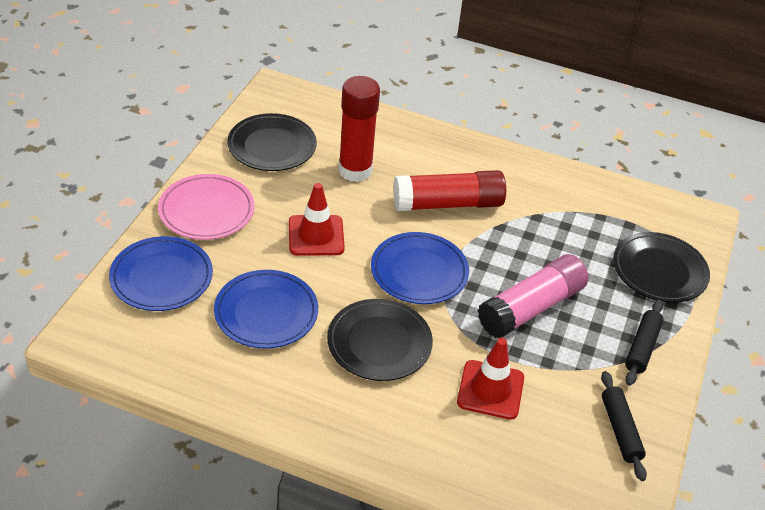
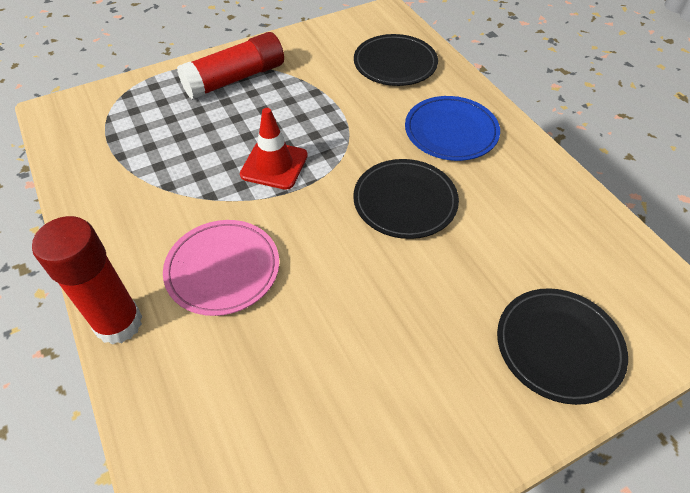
black rolling pin: 2 -> 0
blue plate: 3 -> 1
pink glue stick: 1 -> 0
red traffic cone: 2 -> 1

